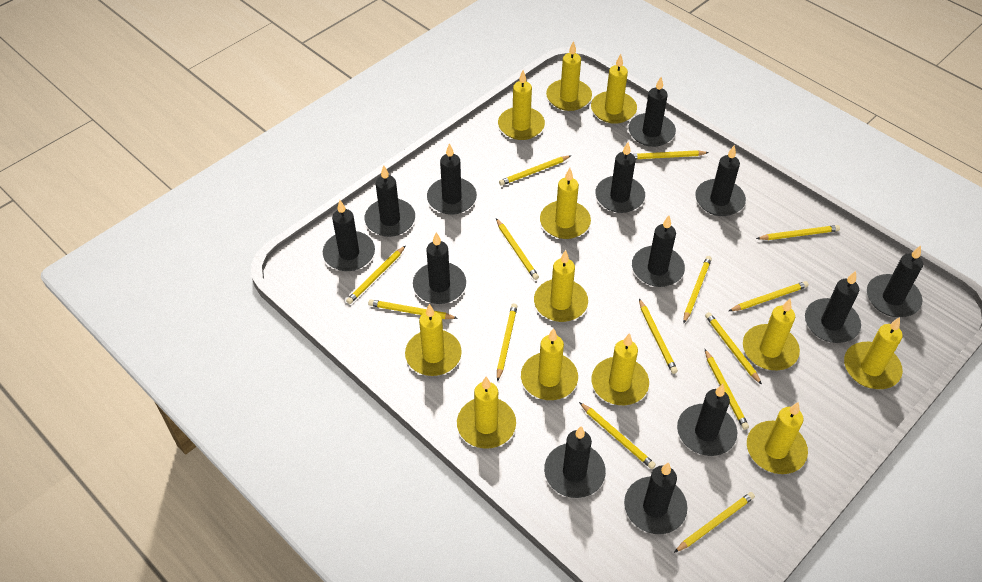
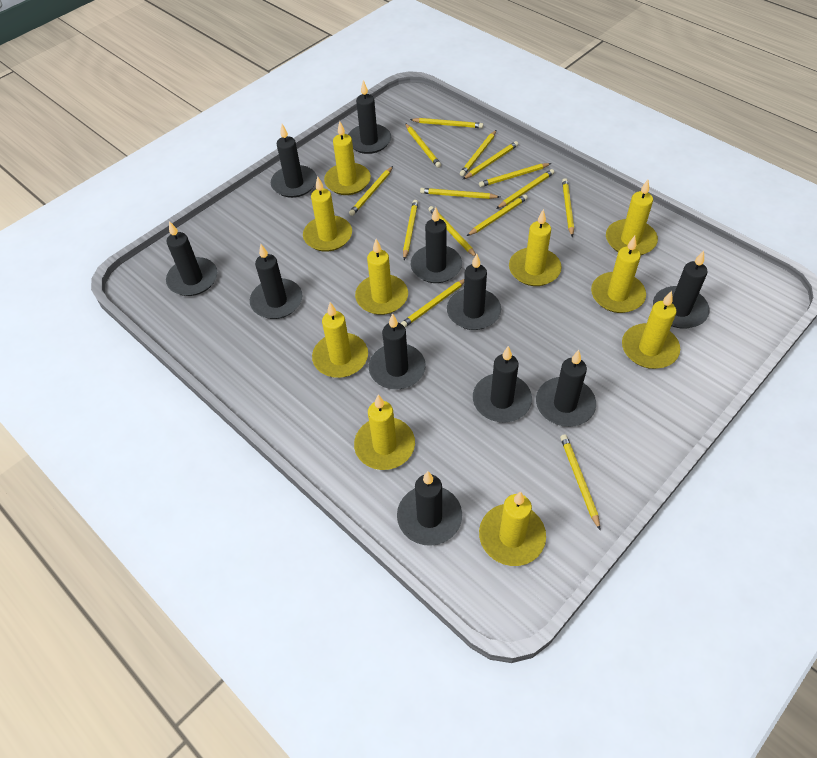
black candle: 13 -> 11
yellow candle: 12 -> 10

